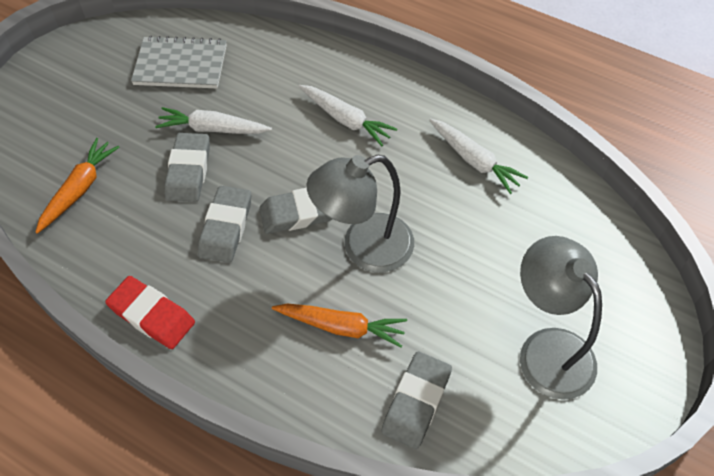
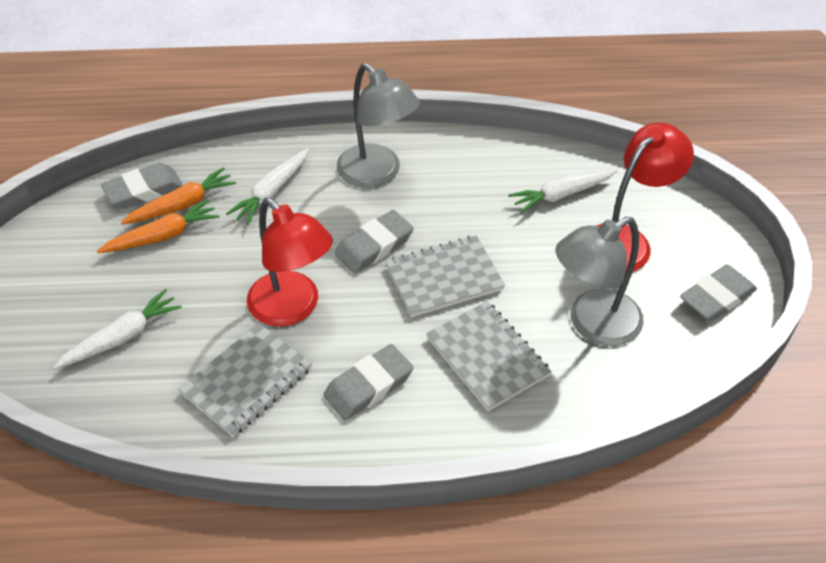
grey notebook: 1 -> 3
red eraser: 1 -> 0
red lamp: 0 -> 2

